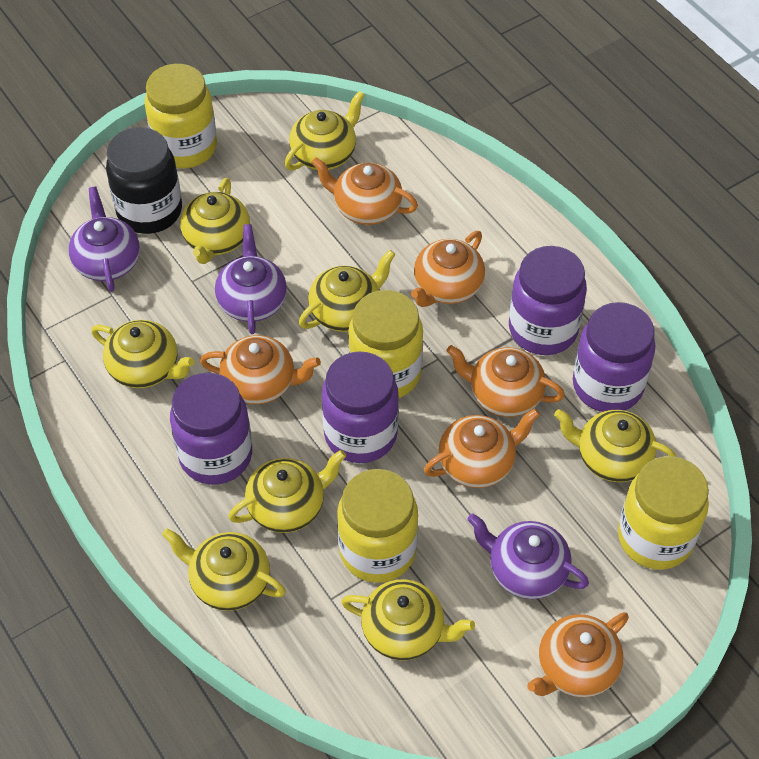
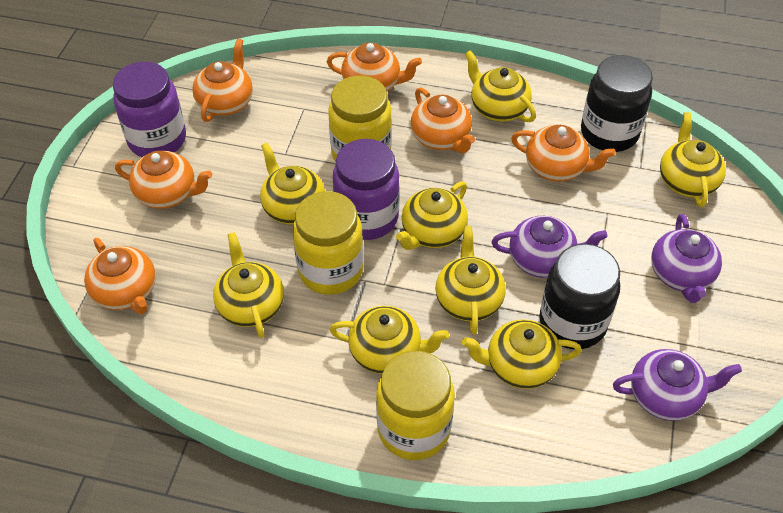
black jar: 1 -> 2
purple jar: 4 -> 2
yellow jar: 4 -> 3

